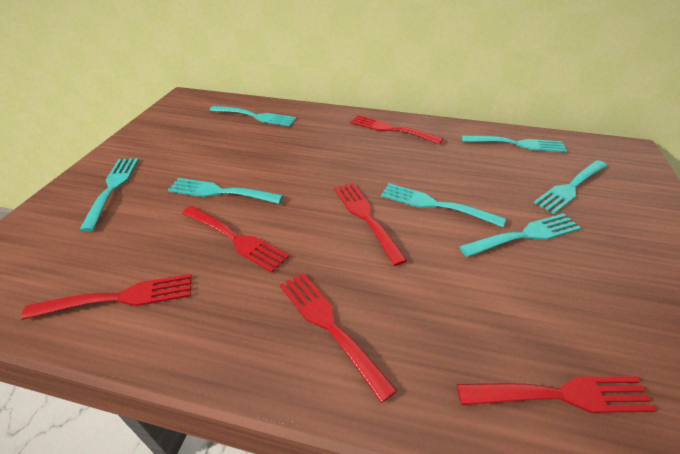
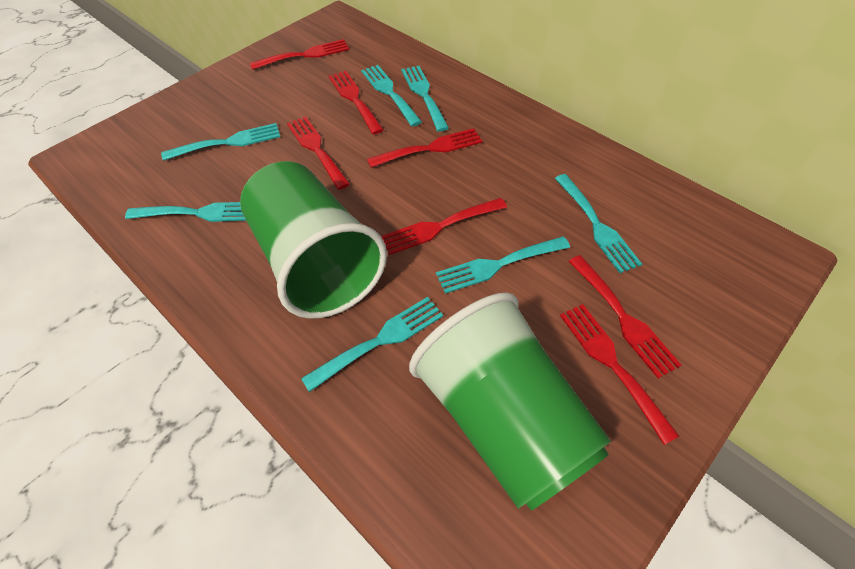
green cup: 0 -> 2
red fork: 6 -> 7

